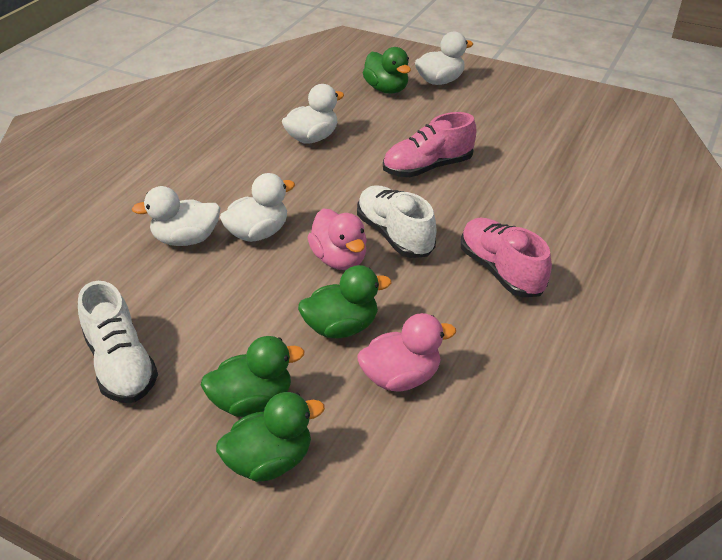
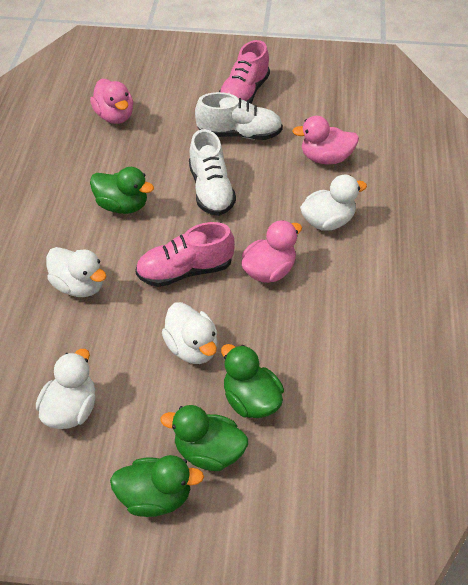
pink duck: 2 -> 3

